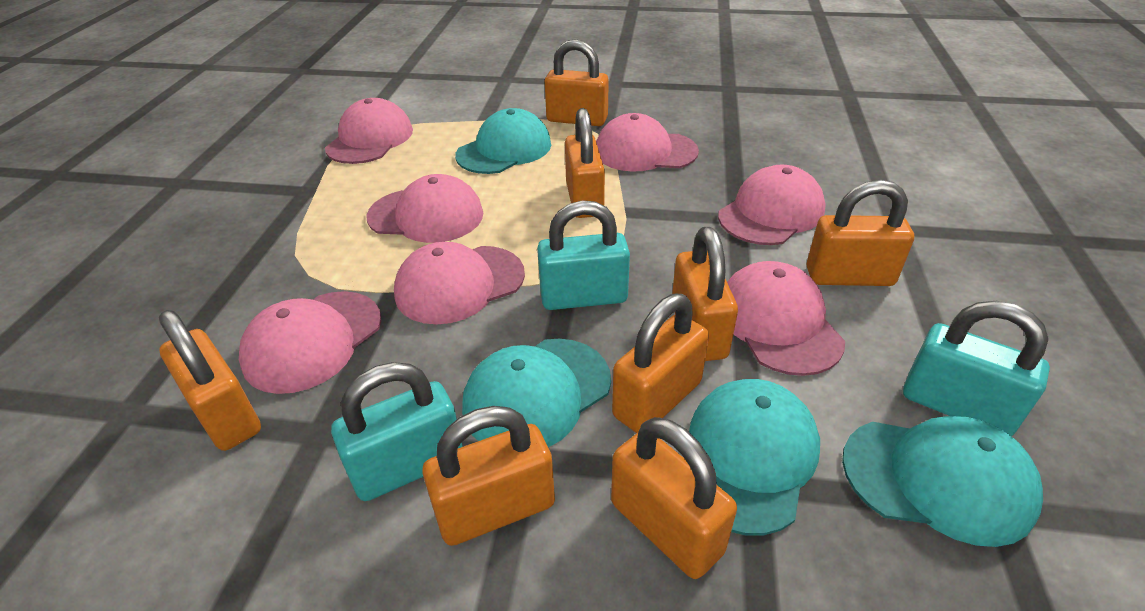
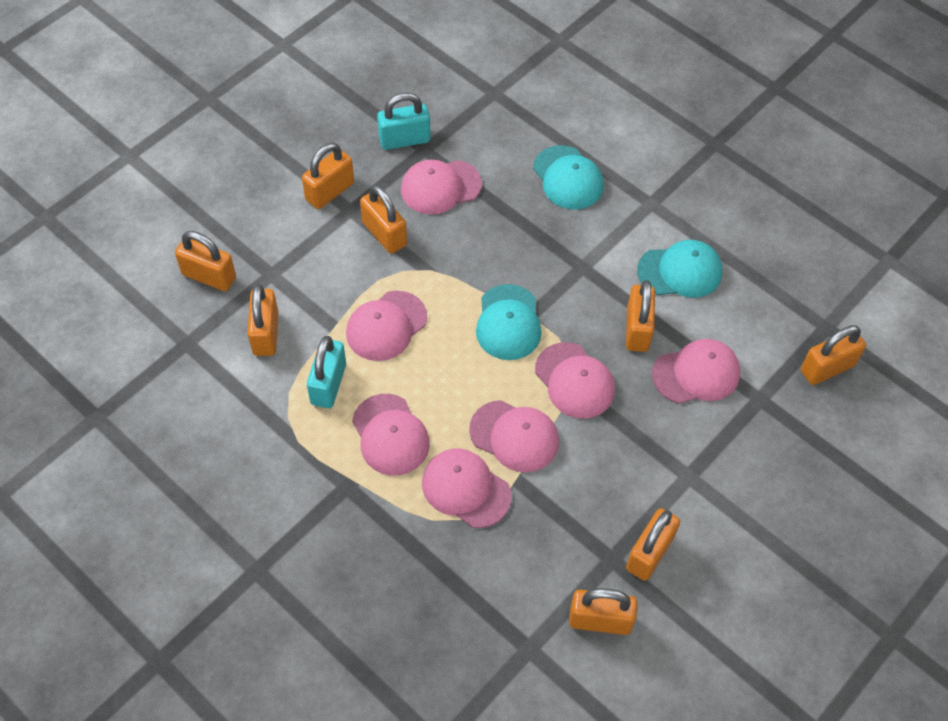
turquoise cap: 4 -> 3
turquoise padlock: 3 -> 2

